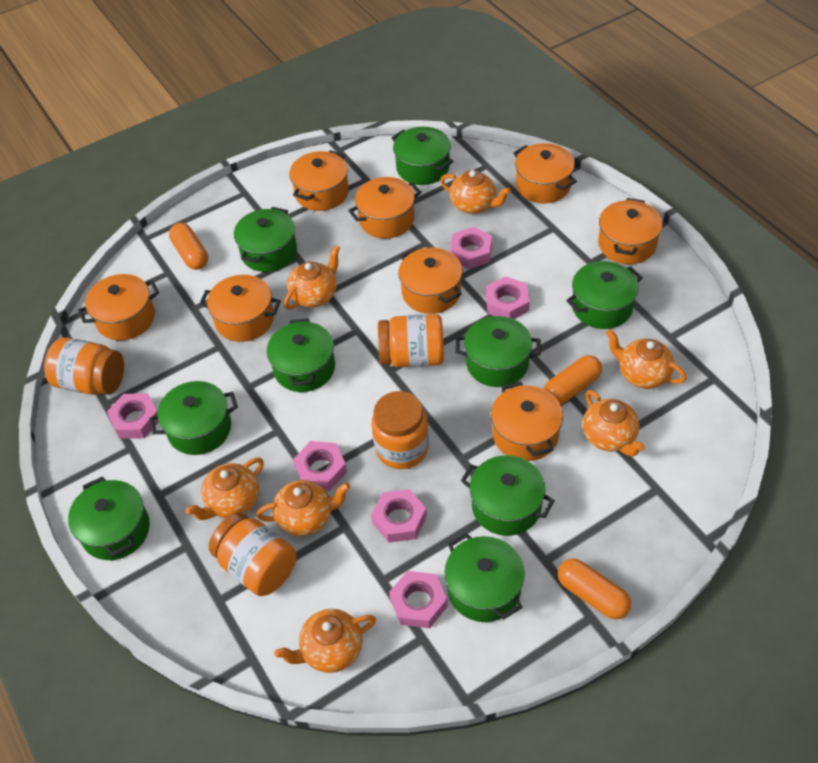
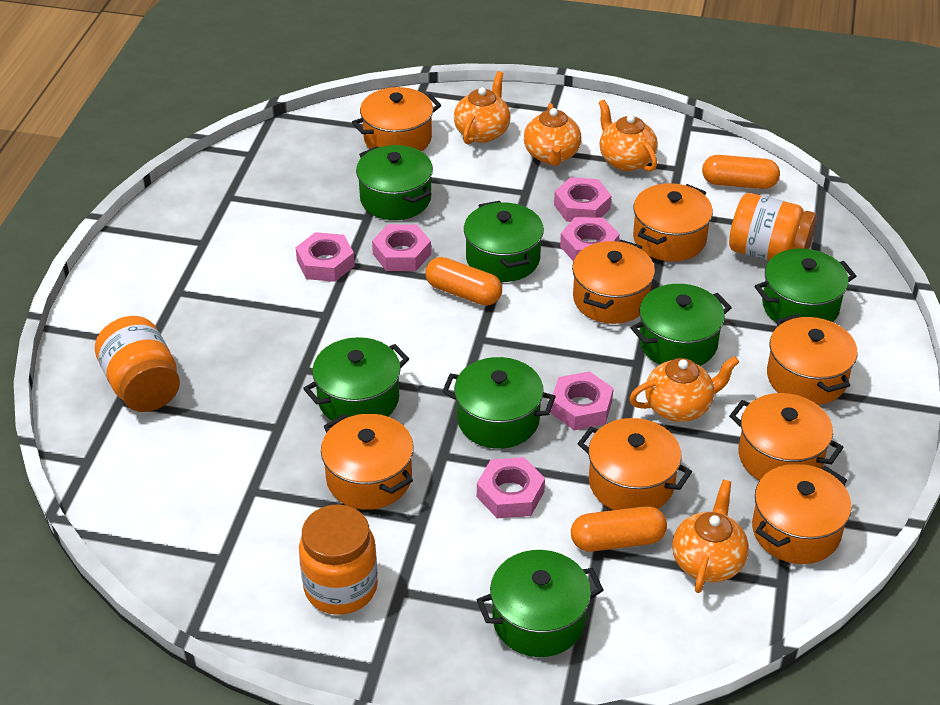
green pot: 9 -> 7
orange jar: 4 -> 3
orange teapot: 7 -> 5

